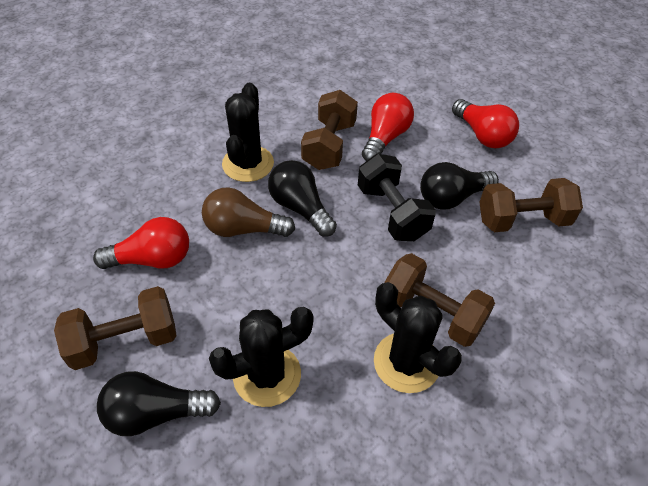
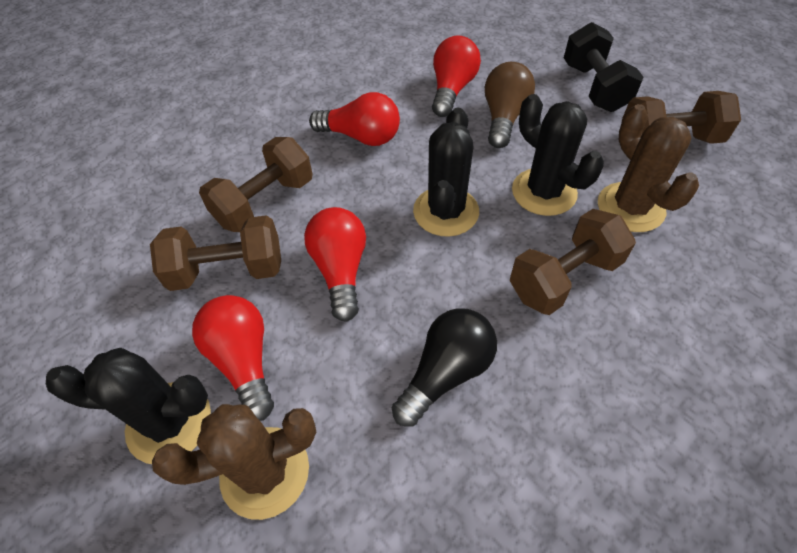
black light bulb: 3 -> 1
brown cactus: 0 -> 2
red light bulb: 3 -> 4

